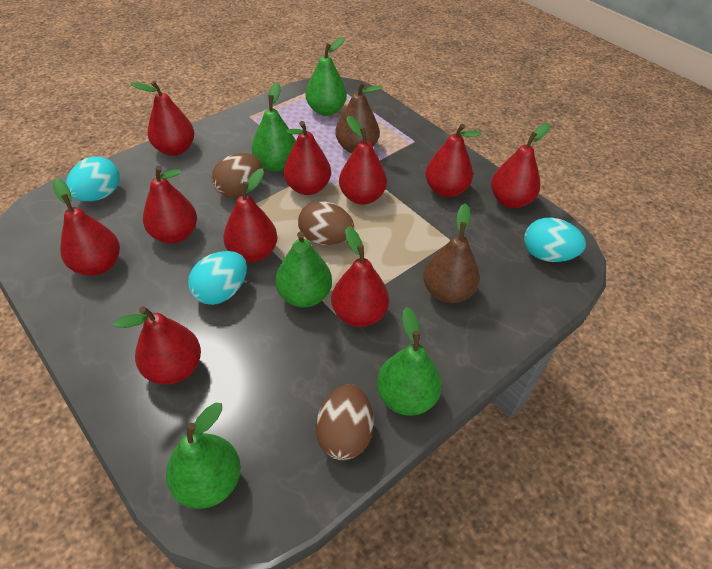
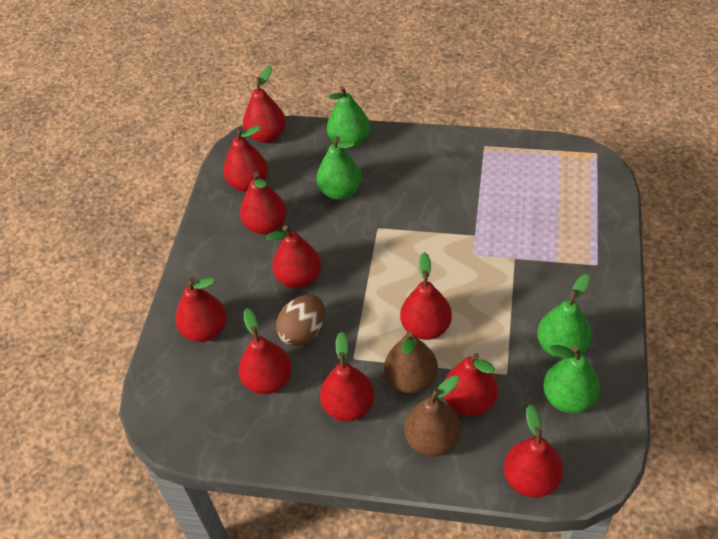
brown egg: 3 -> 1
green pear: 5 -> 4
turquoise egg: 3 -> 0

